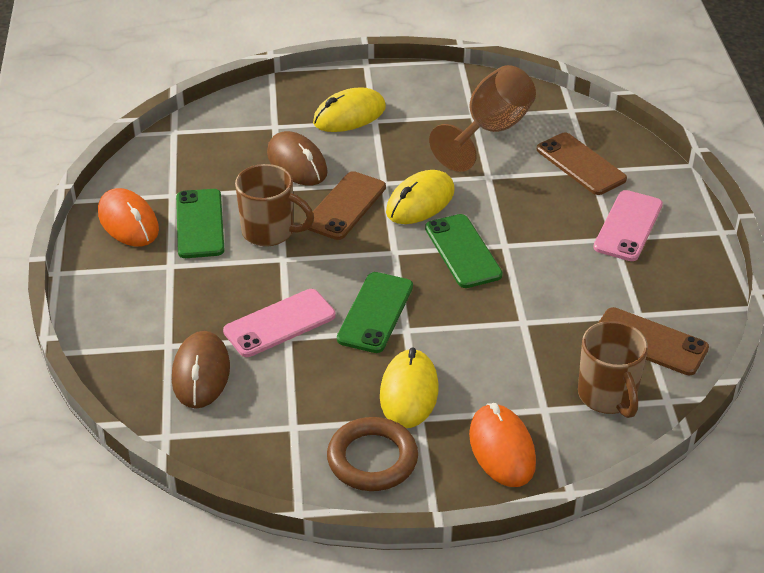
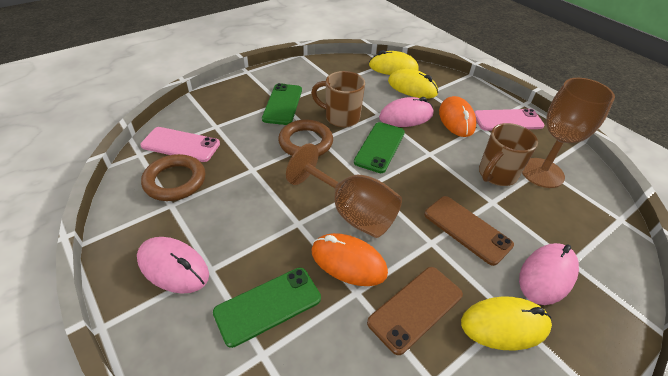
brown goblet: 1 -> 2
brown mouse: 2 -> 0
brown phone: 3 -> 2
brown ring: 1 -> 2
pink mouse: 0 -> 3

